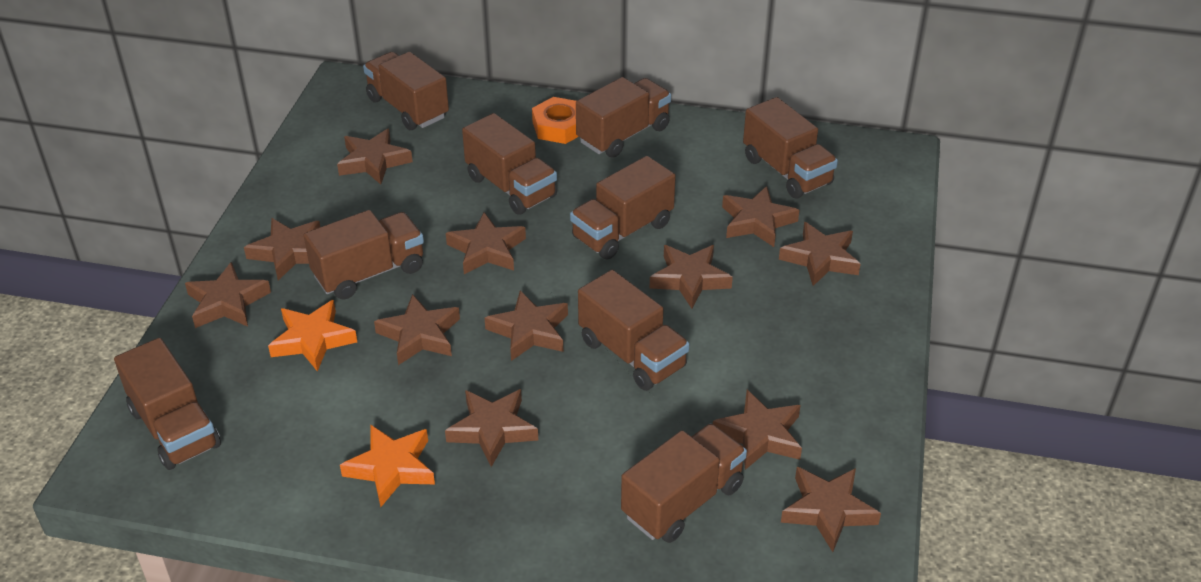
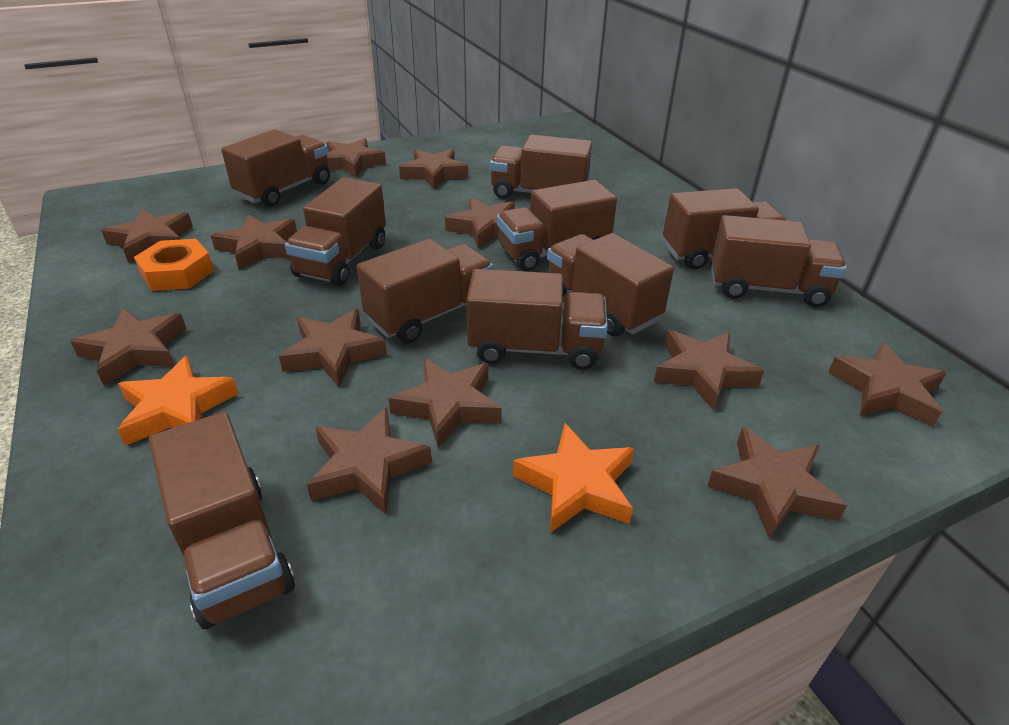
brown truck: 9 -> 10

